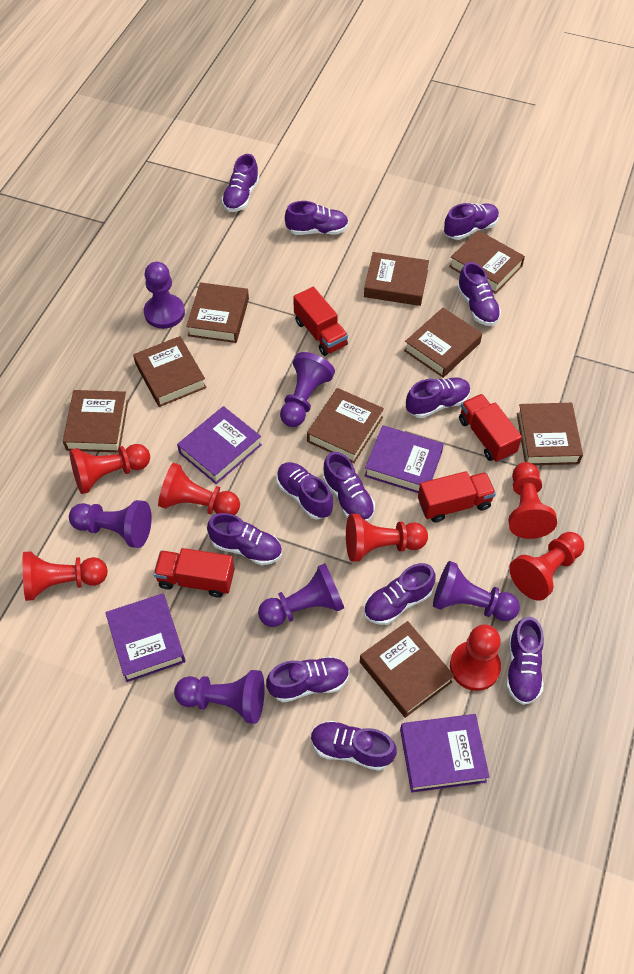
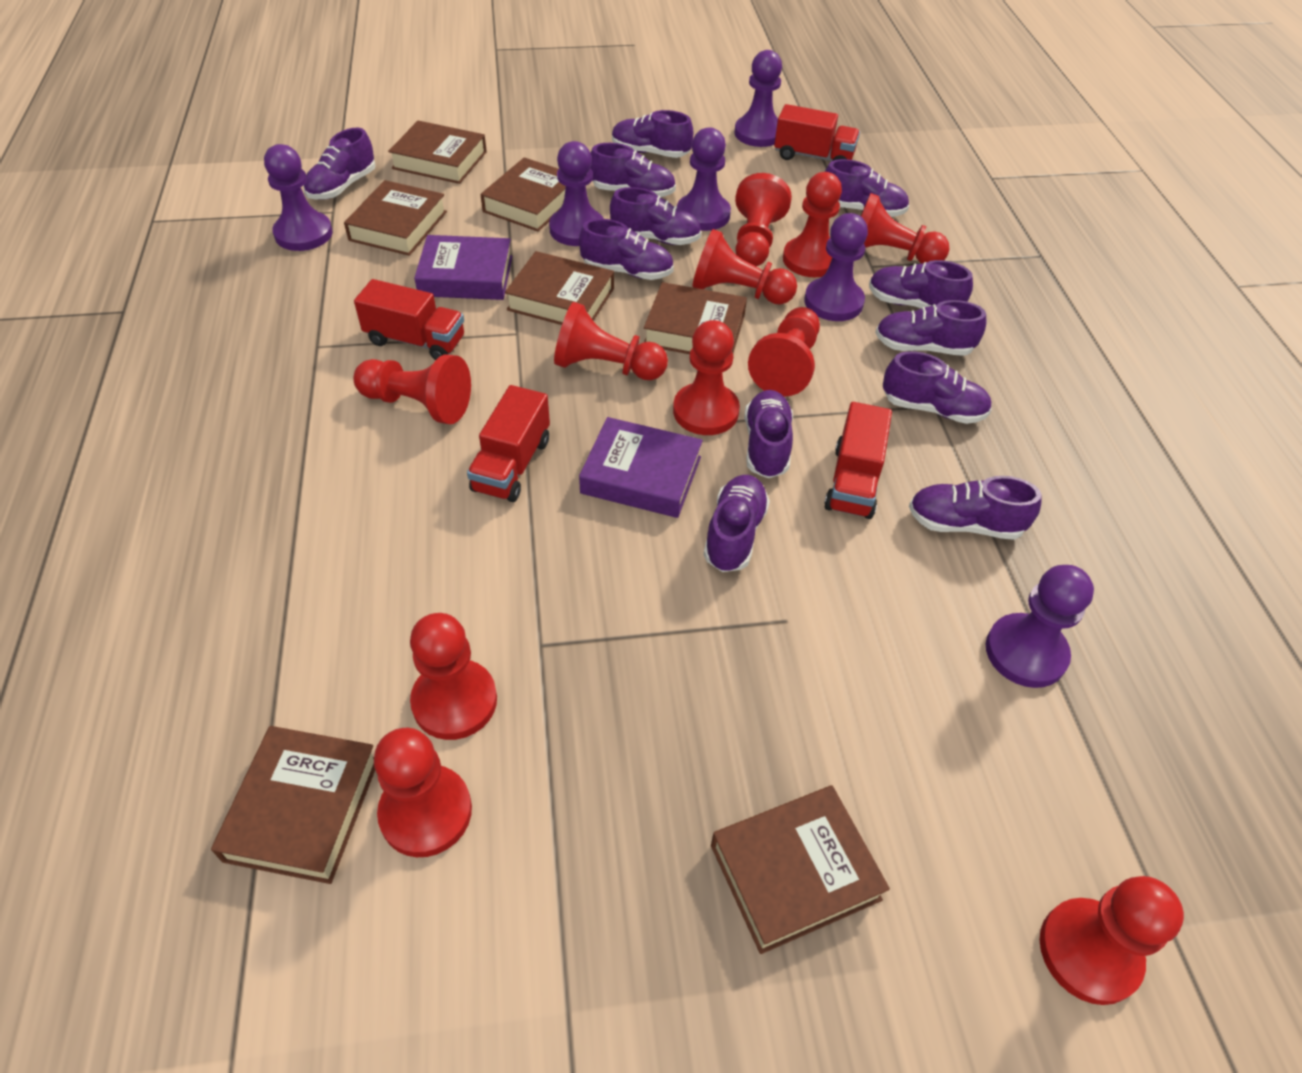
brown book: 9 -> 7
purple book: 4 -> 2
red pawn: 7 -> 11

